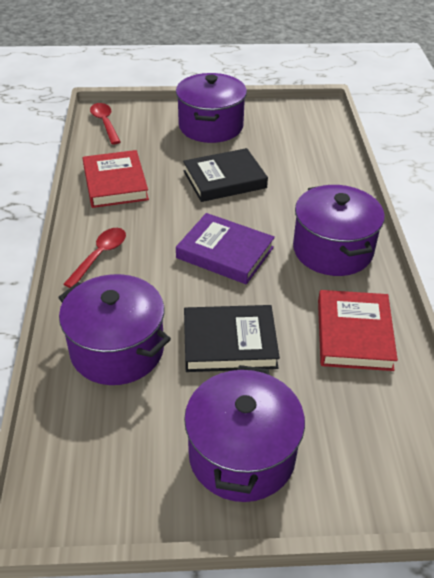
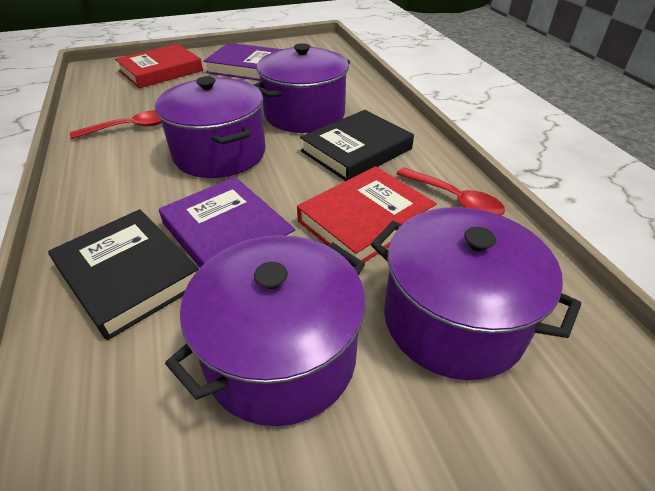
purple book: 1 -> 2

